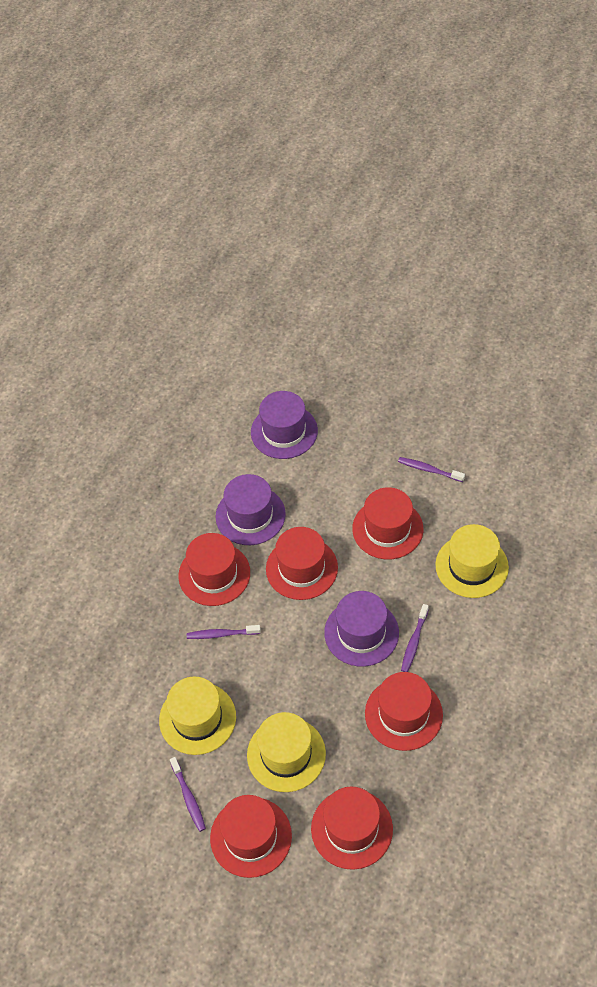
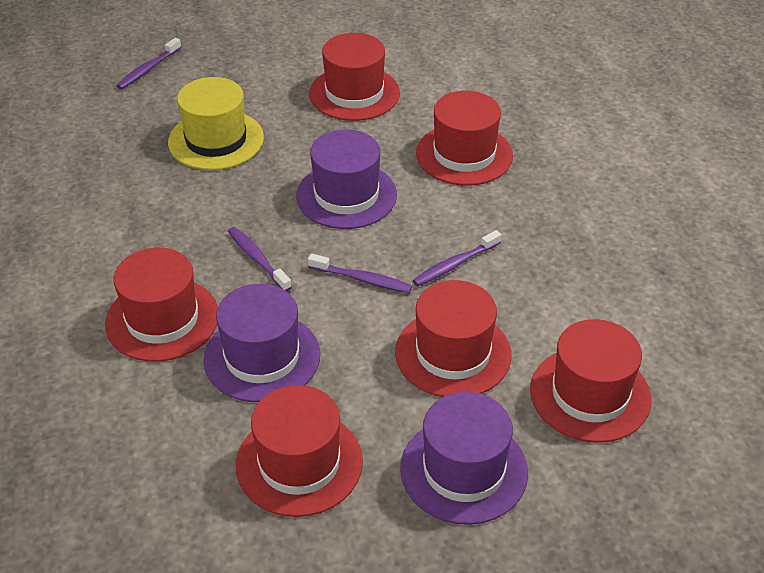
yellow hat: 3 -> 1

